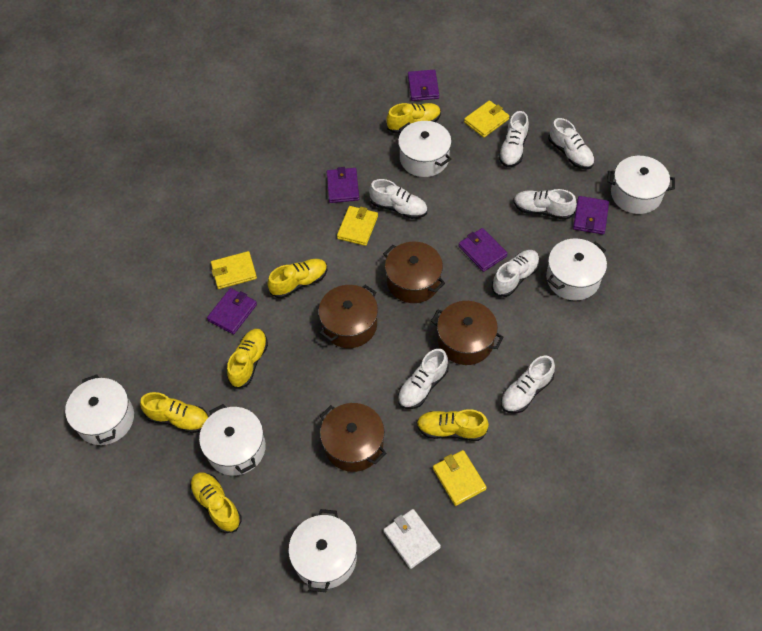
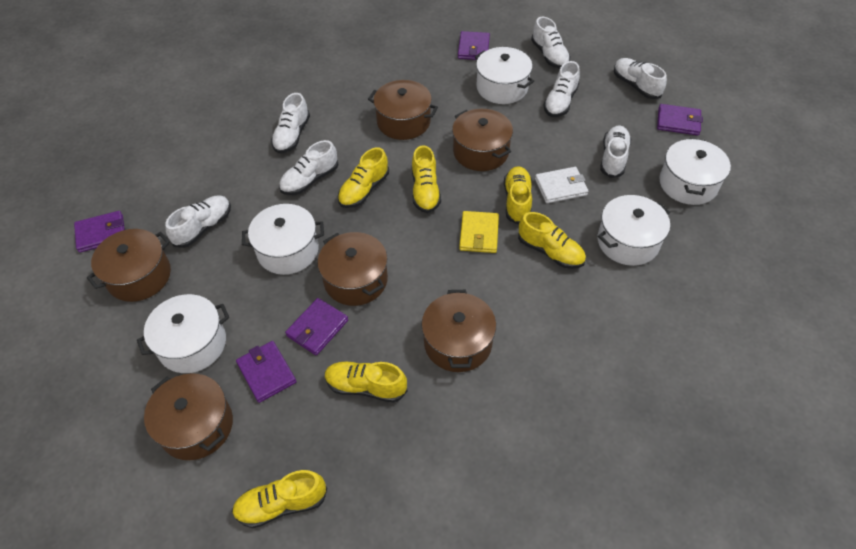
brown pot: 4 -> 6
white pot: 6 -> 5
yellow wallet: 4 -> 1

